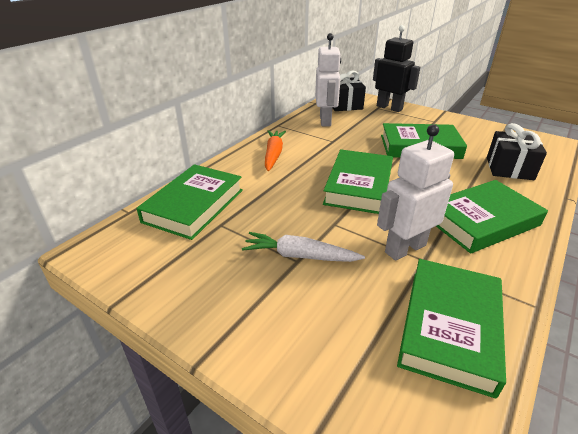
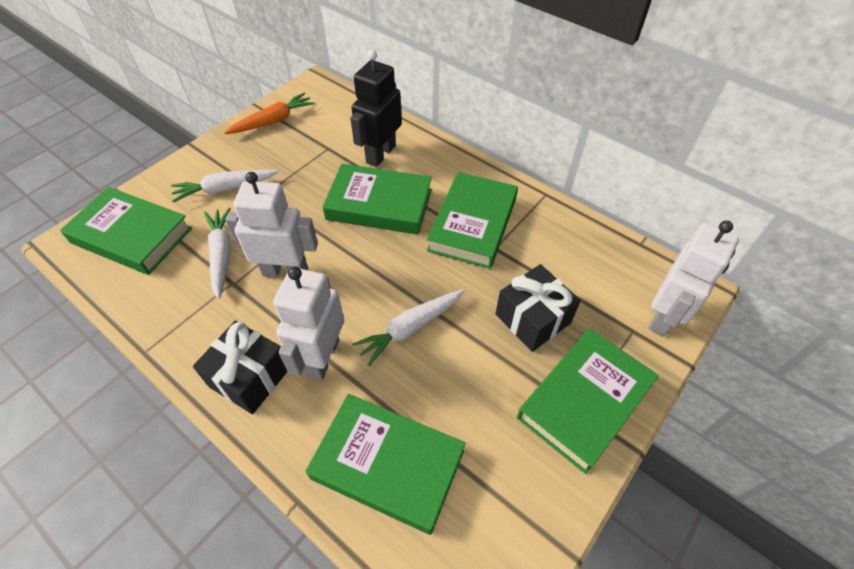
white carrot: 1 -> 3
white robot: 2 -> 3

